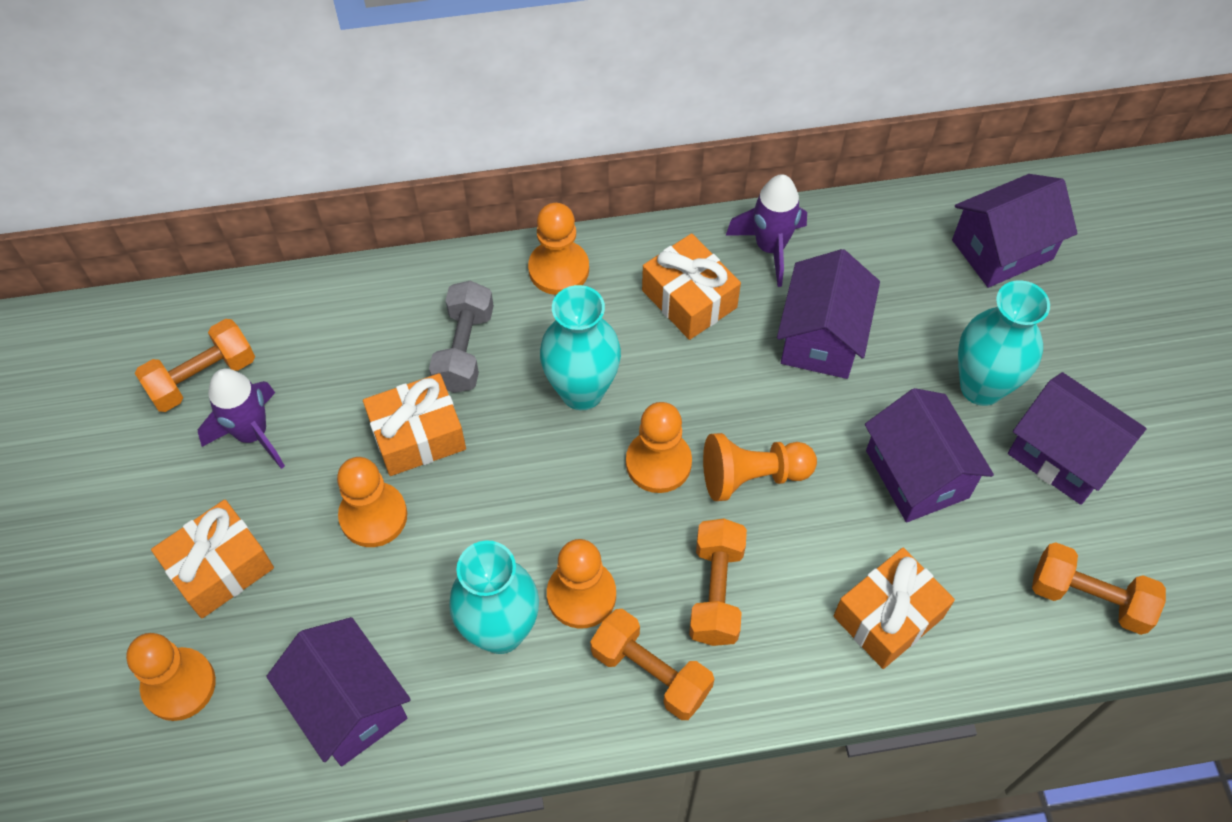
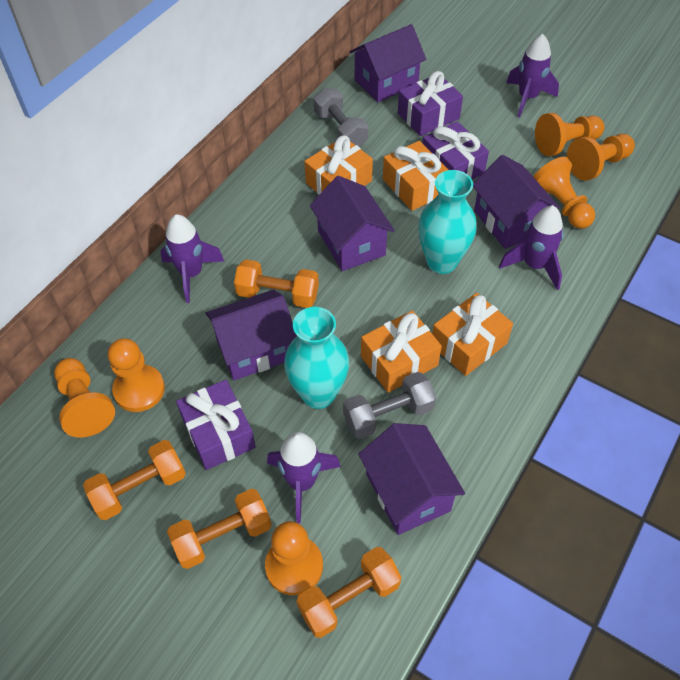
grey dumbbell: 1 -> 2
purple gift: 0 -> 3
purple rocket: 2 -> 4
turquoise vase: 3 -> 2

